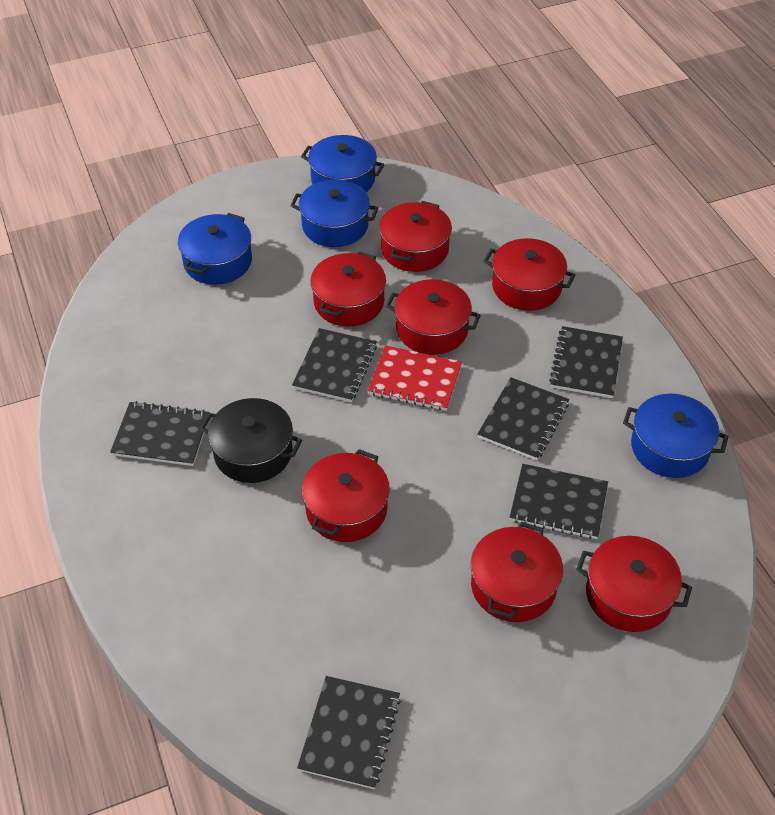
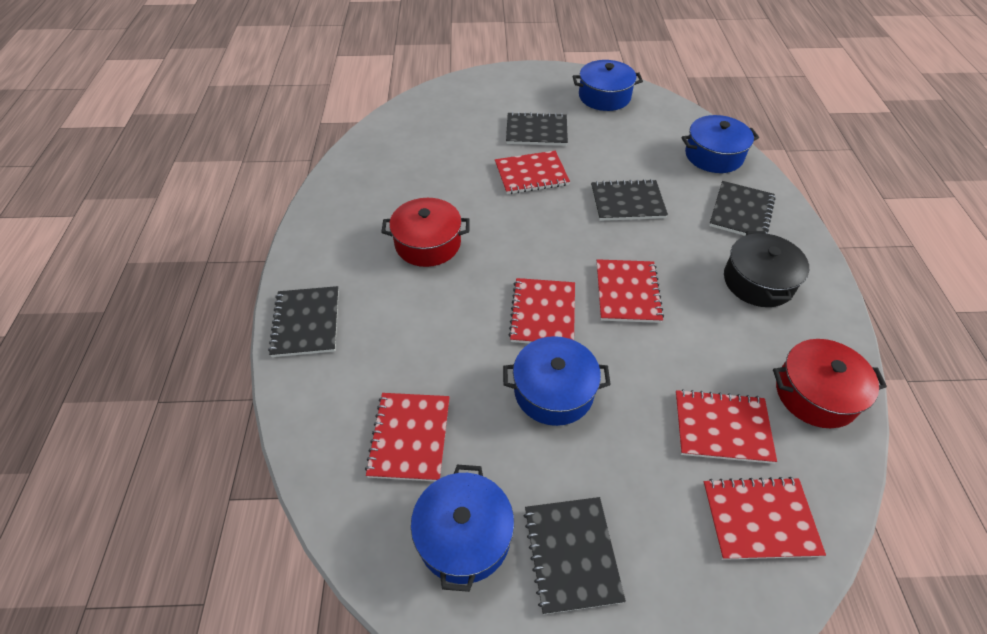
black notebook: 6 -> 5
red notebook: 1 -> 6
red pot: 7 -> 2

